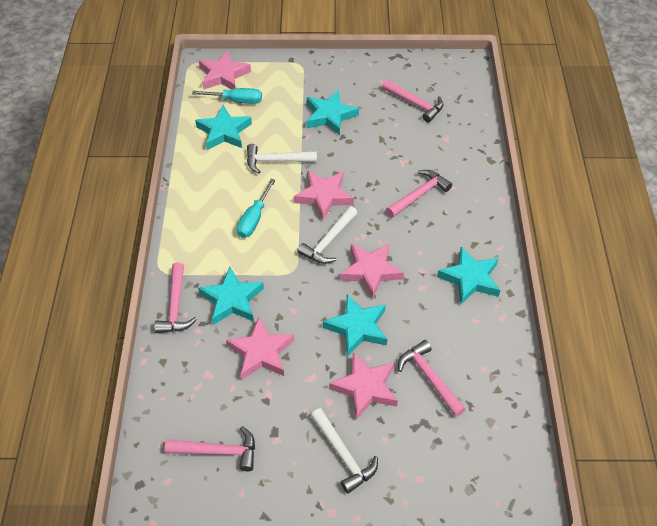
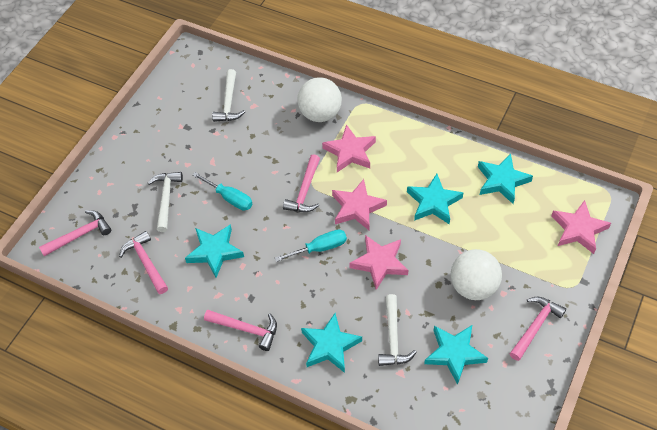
pink star: 5 -> 4
white ball: 0 -> 2

